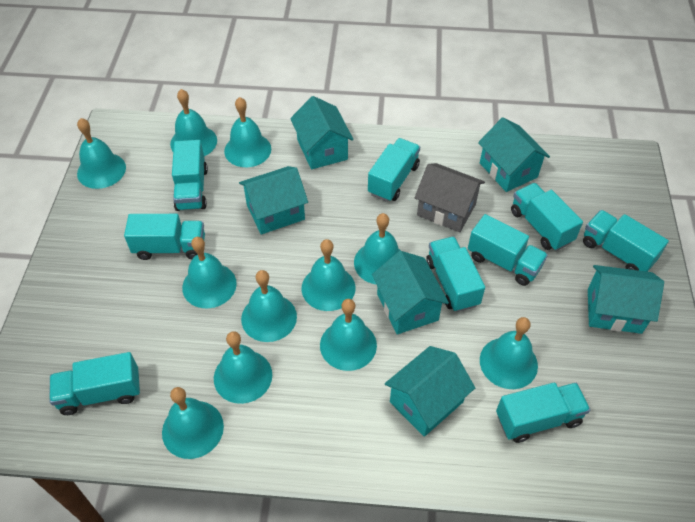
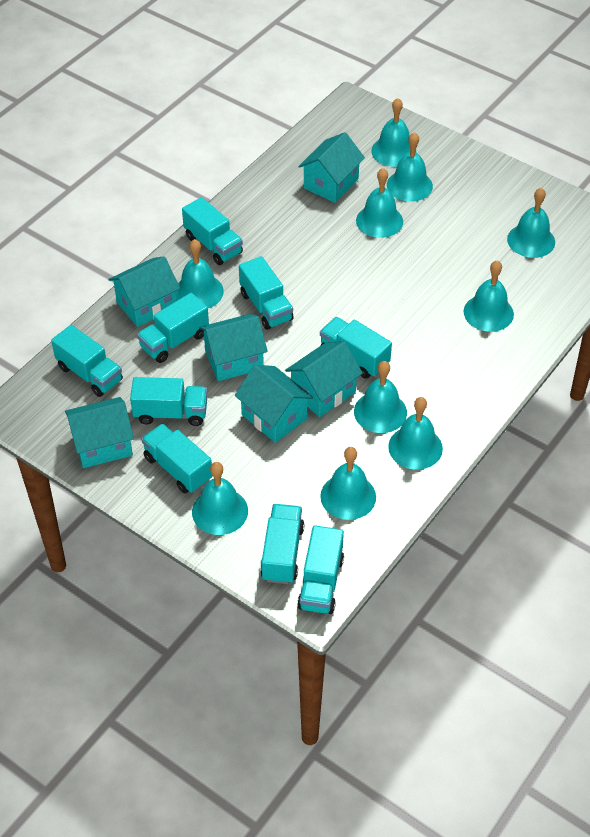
grey house: 1 -> 0
turquoise bell: 11 -> 10

